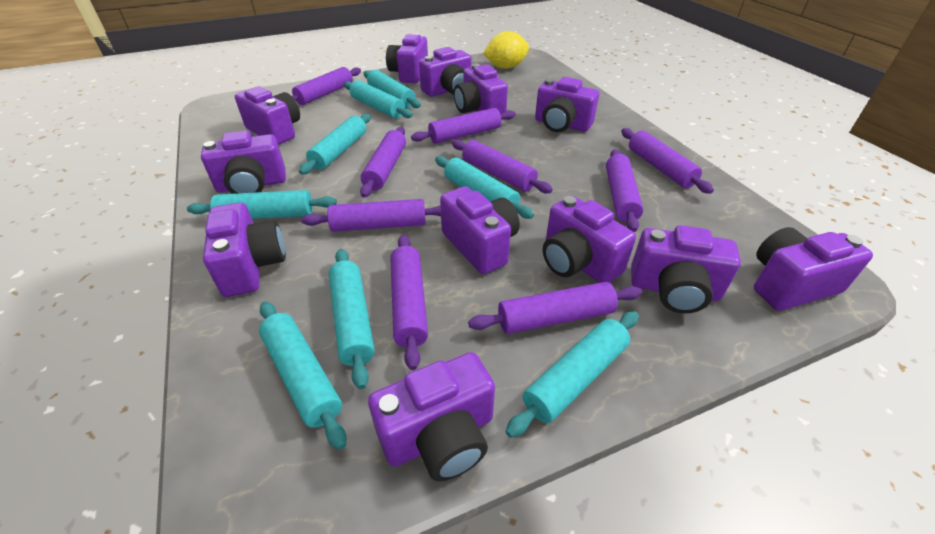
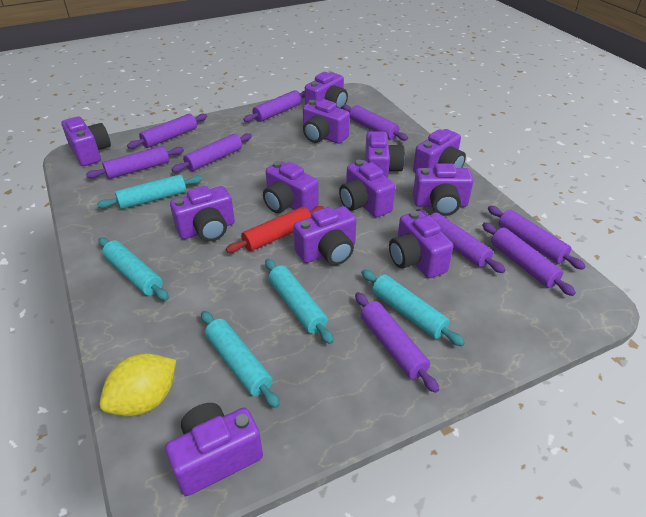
red rolling pin: 0 -> 1
turquoise rolling pin: 8 -> 5

